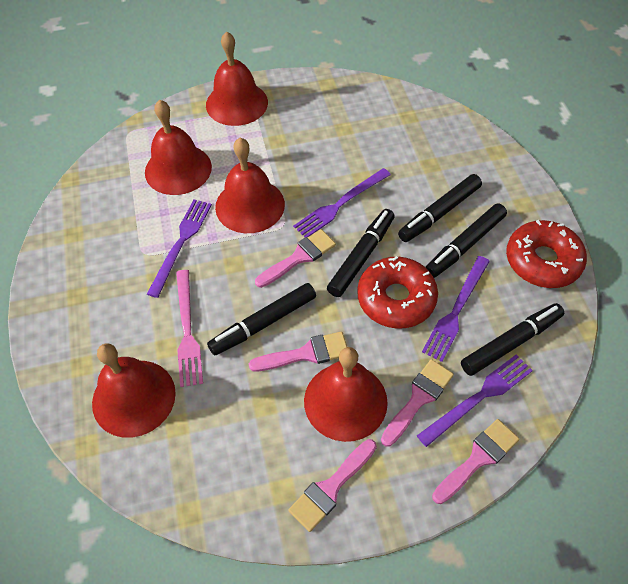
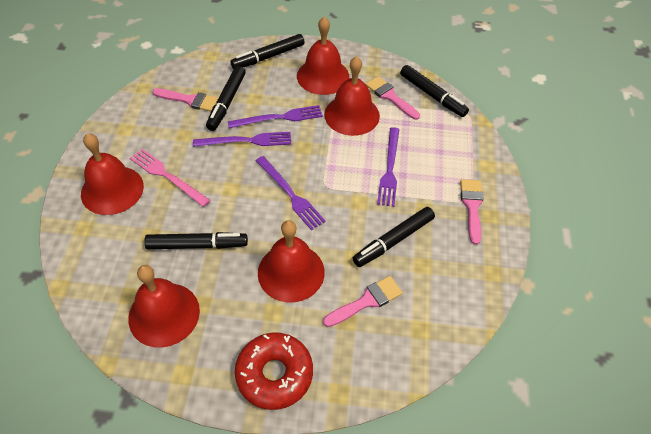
pink brush: 5 -> 4
red donut: 2 -> 1

